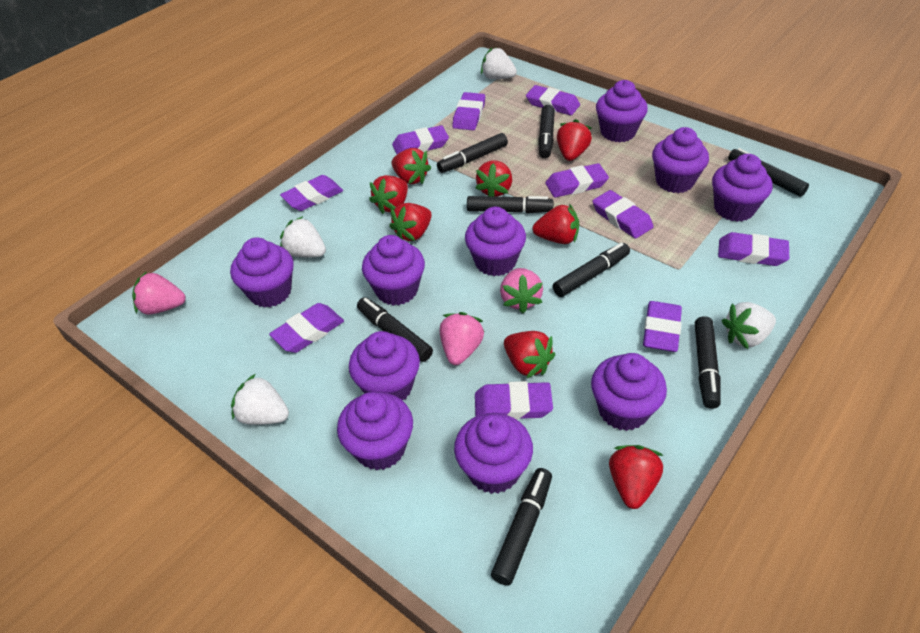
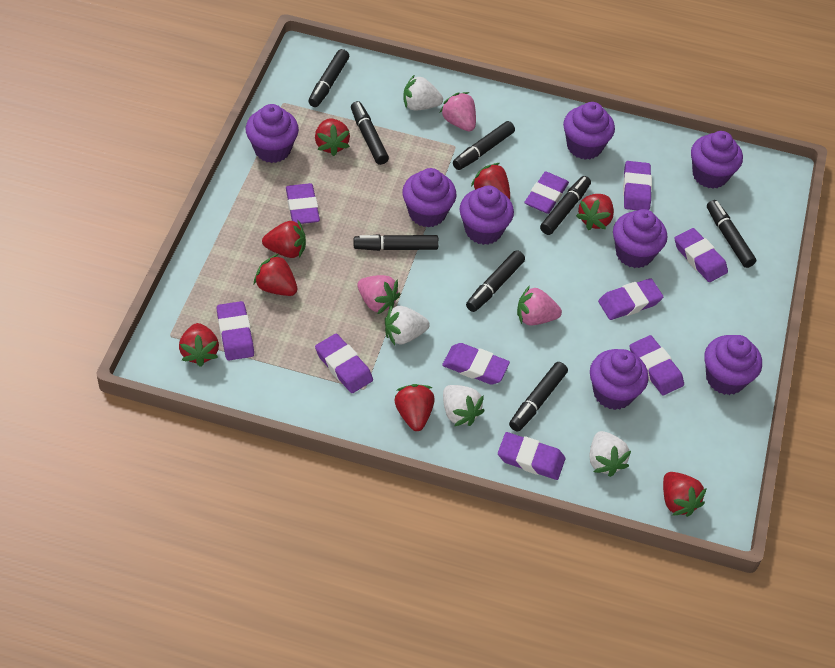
purple cupcake: 10 -> 8

